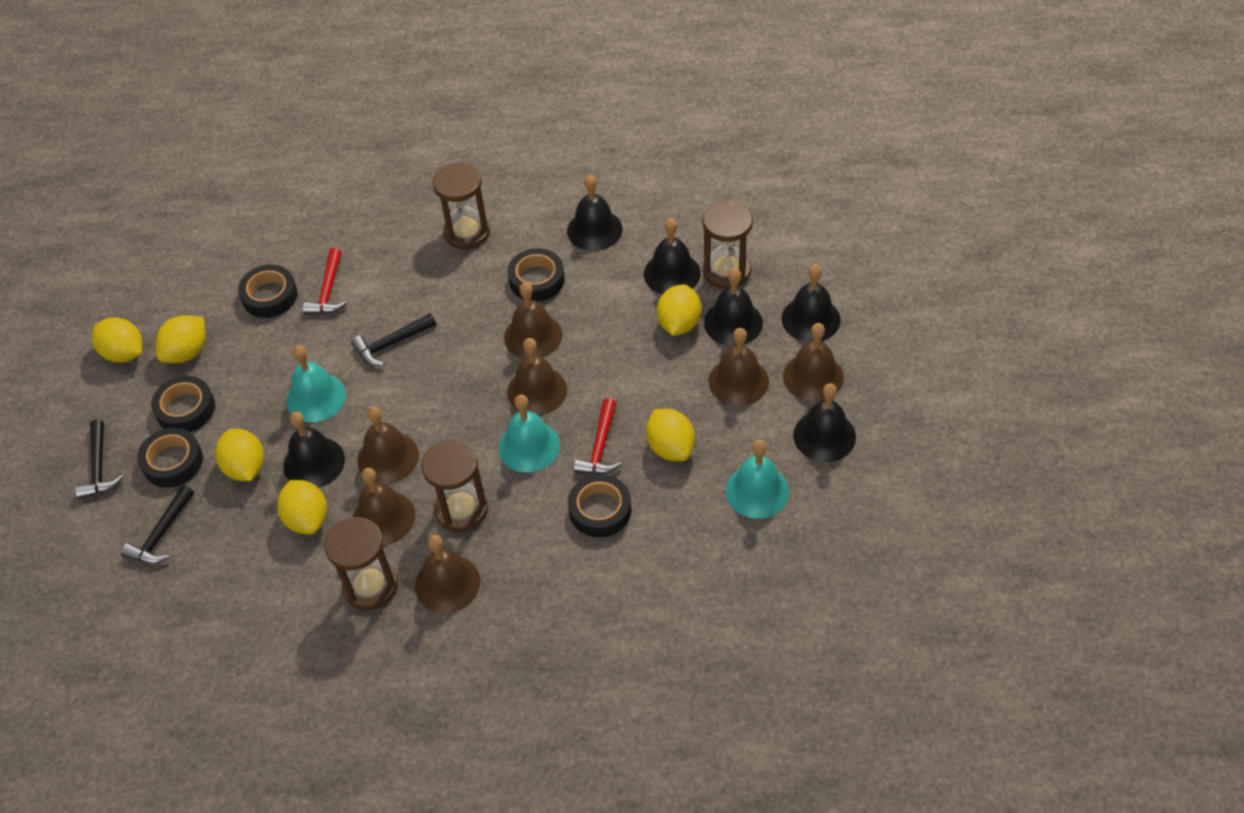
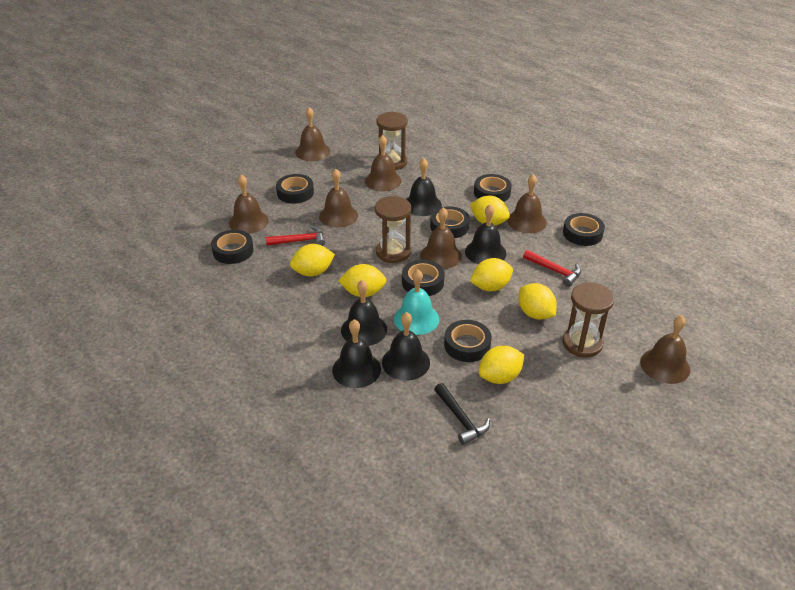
black bell: 6 -> 5
black hammer: 3 -> 1
black tape: 5 -> 7
brown hourglass: 4 -> 3
turquoise bell: 3 -> 1

